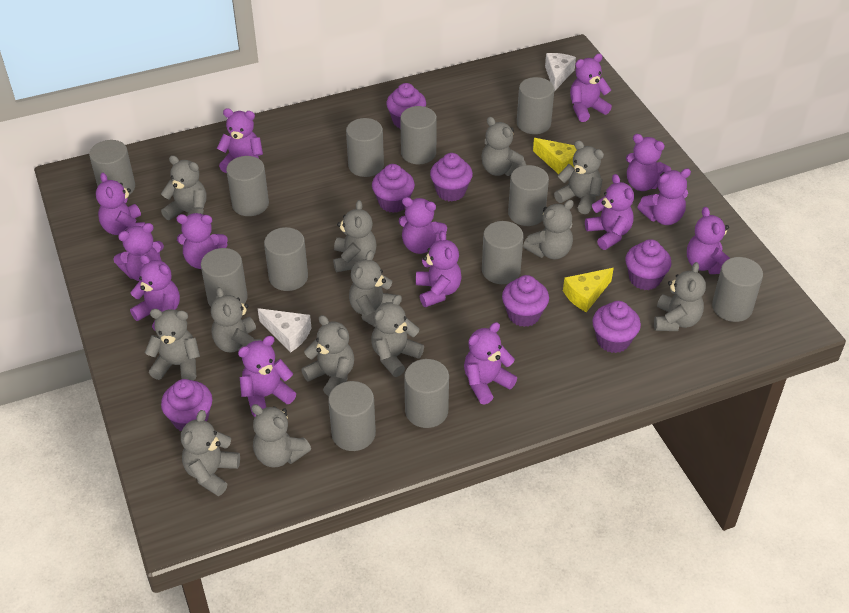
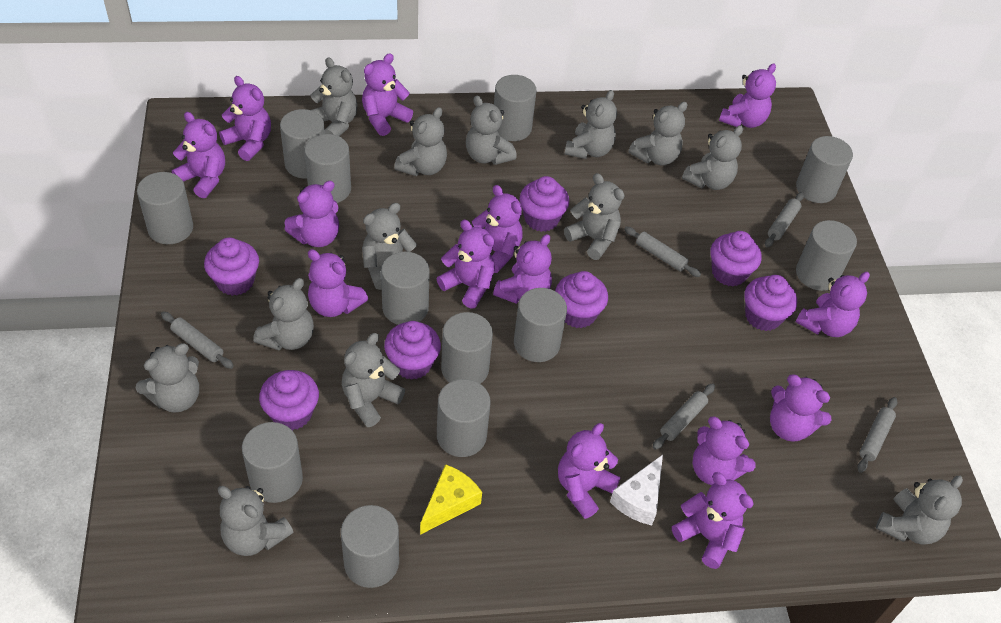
grey rolling pin: 0 -> 5
white cheese: 2 -> 1
yellow cheese: 2 -> 1

